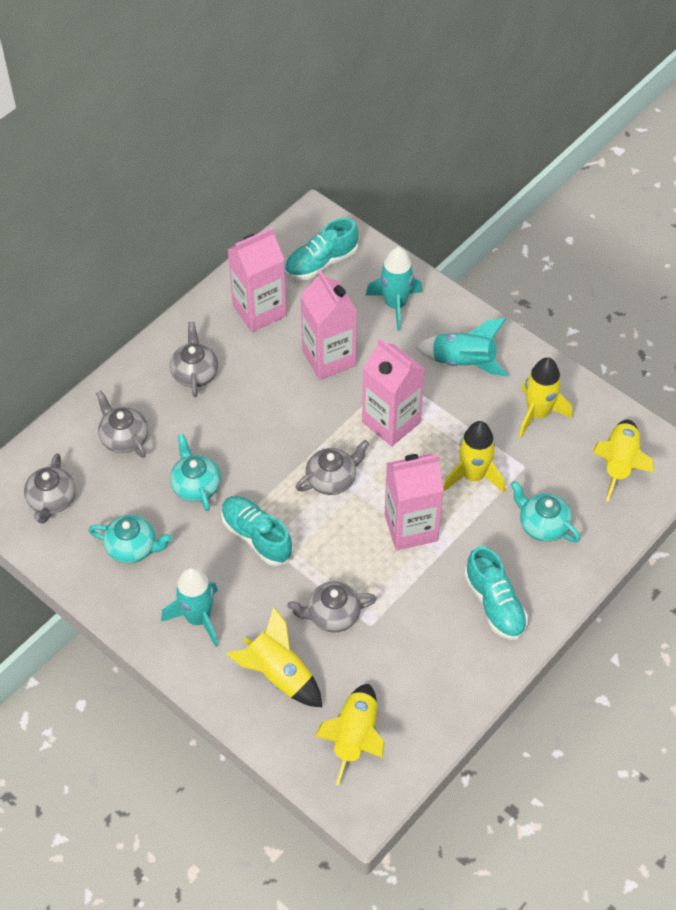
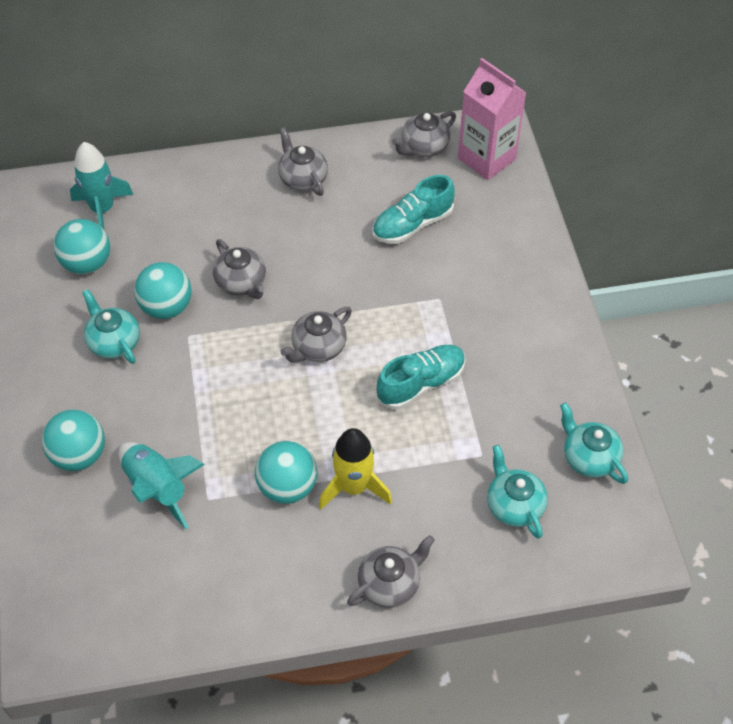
pink carton: 4 -> 1
turquoise ball: 0 -> 4
turquoise rocket: 3 -> 2
turquoise shoe: 3 -> 2
yellow rocket: 5 -> 1

